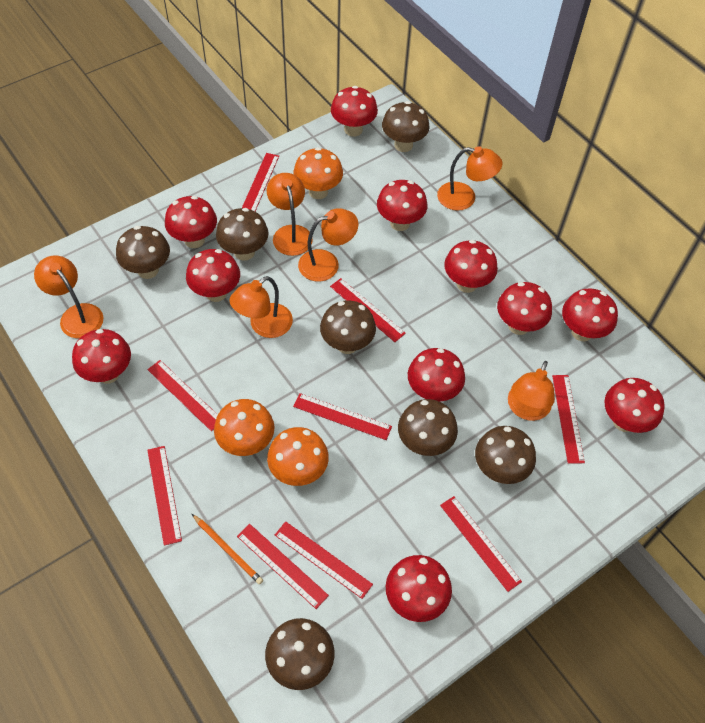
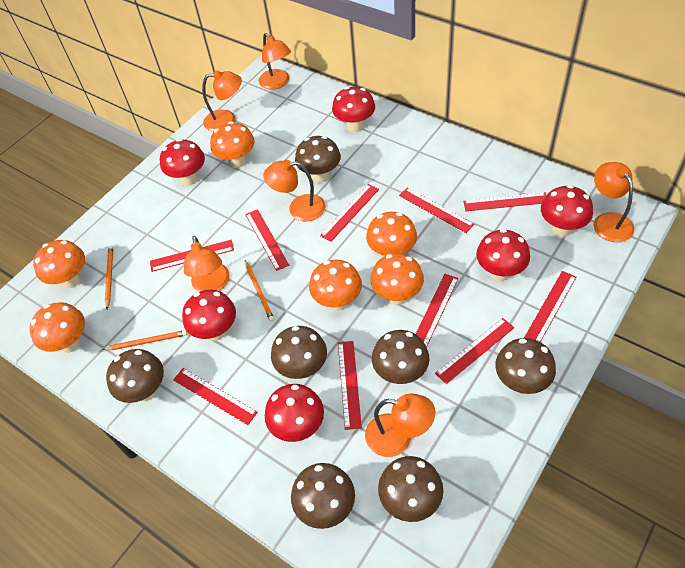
orange mushroom: 3 -> 6
orange pencil: 1 -> 3
red mushroom: 11 -> 6
red ruler: 9 -> 10

